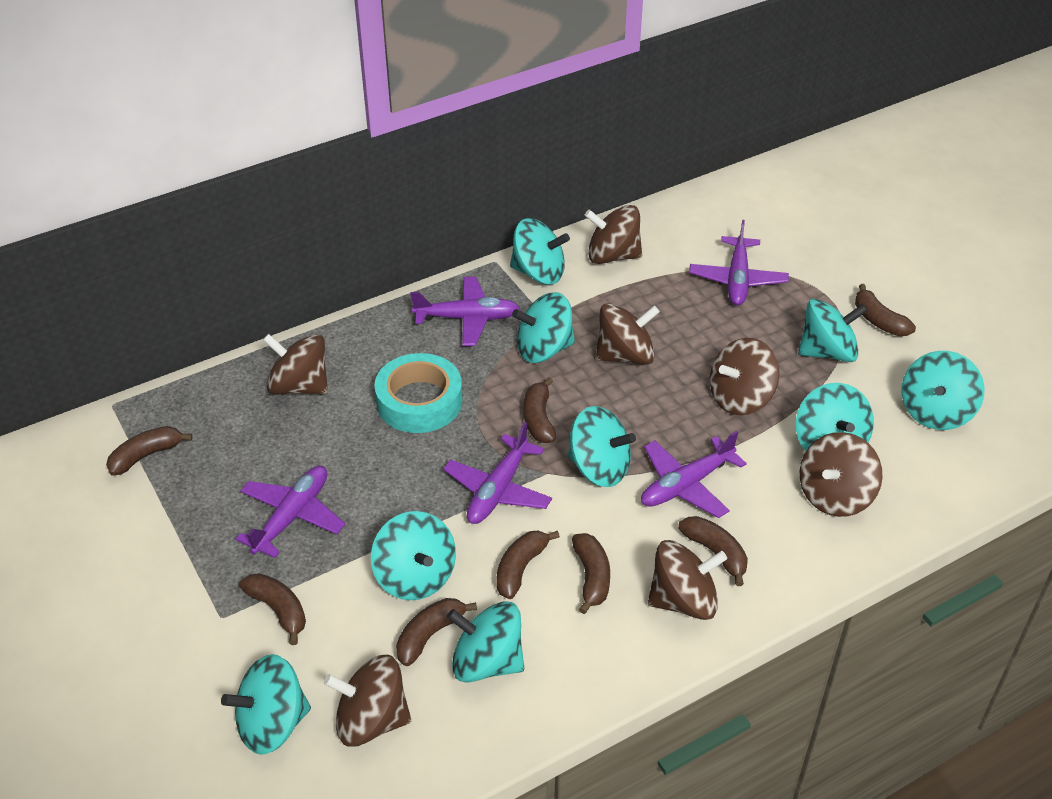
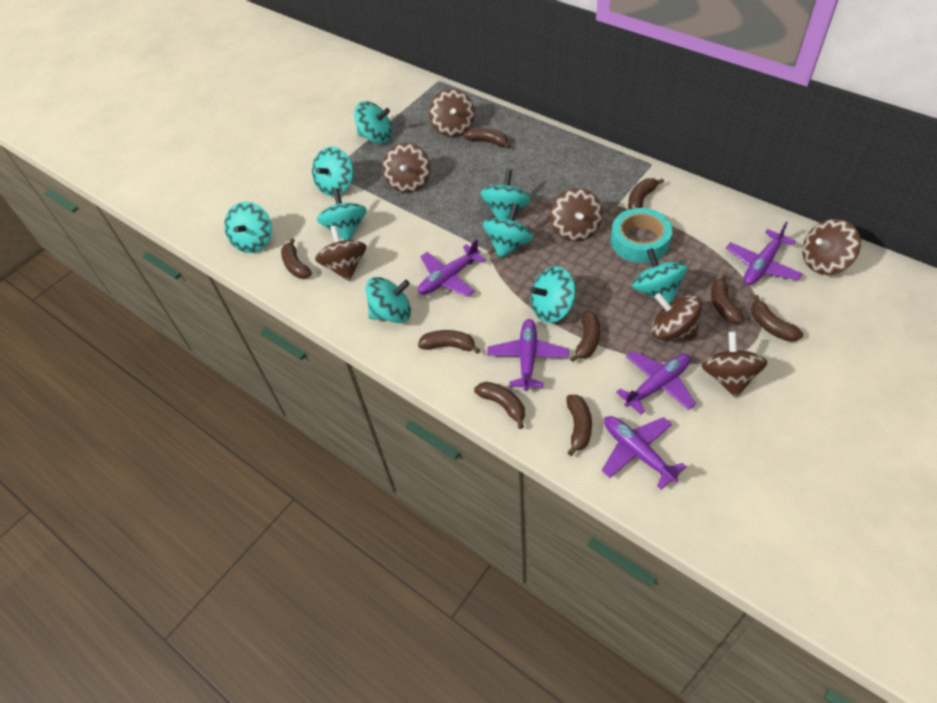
brown banana: 8 -> 9

